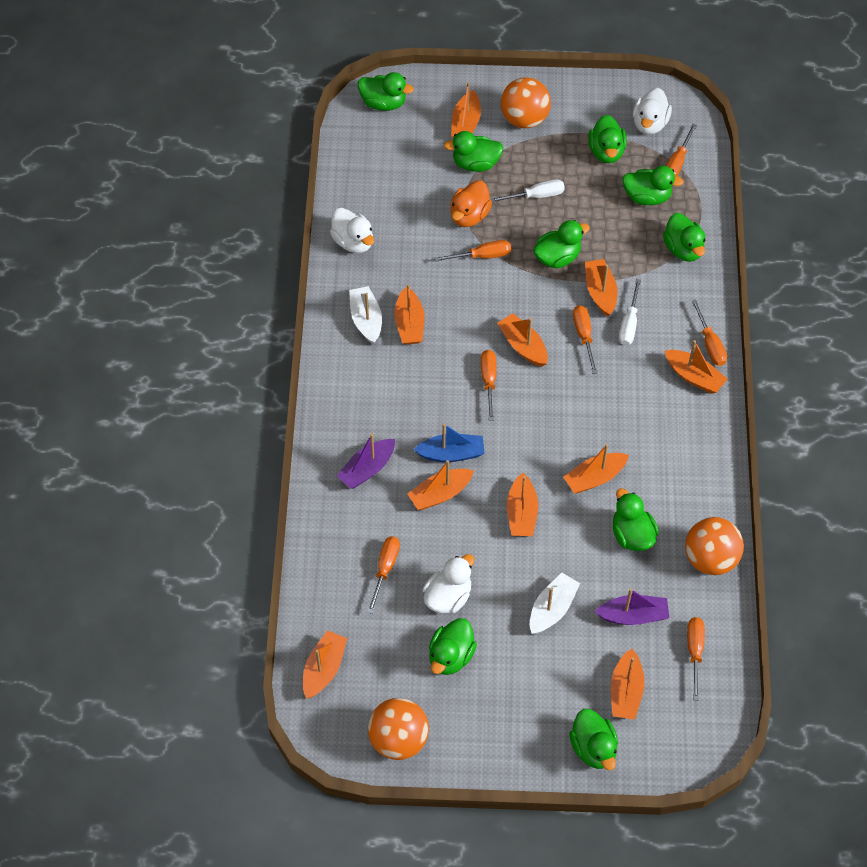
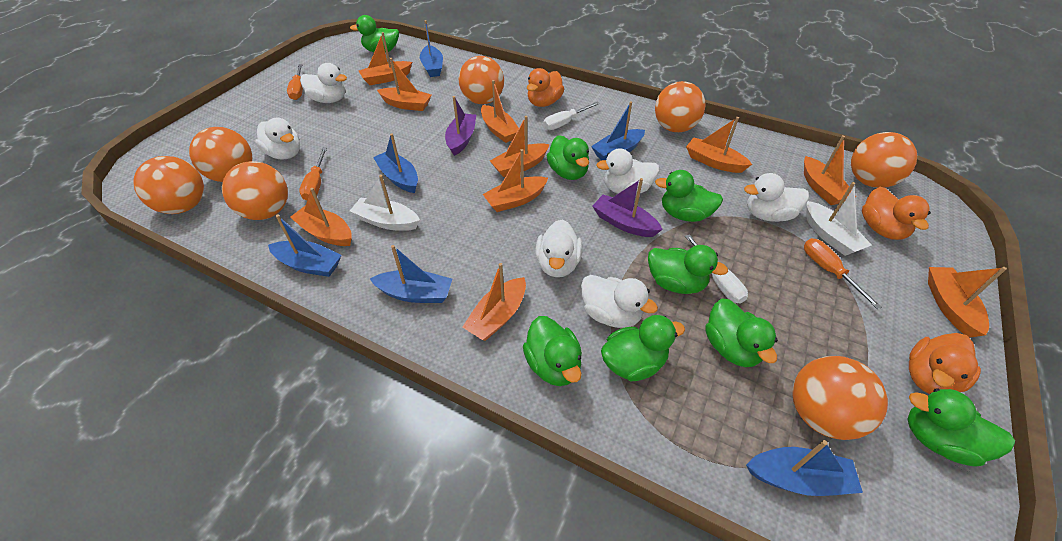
blue boat: 1 -> 6
green duck: 9 -> 8
orange ball: 3 -> 7
orange duck: 1 -> 3
orange screwdriver: 7 -> 3
white duck: 3 -> 6

